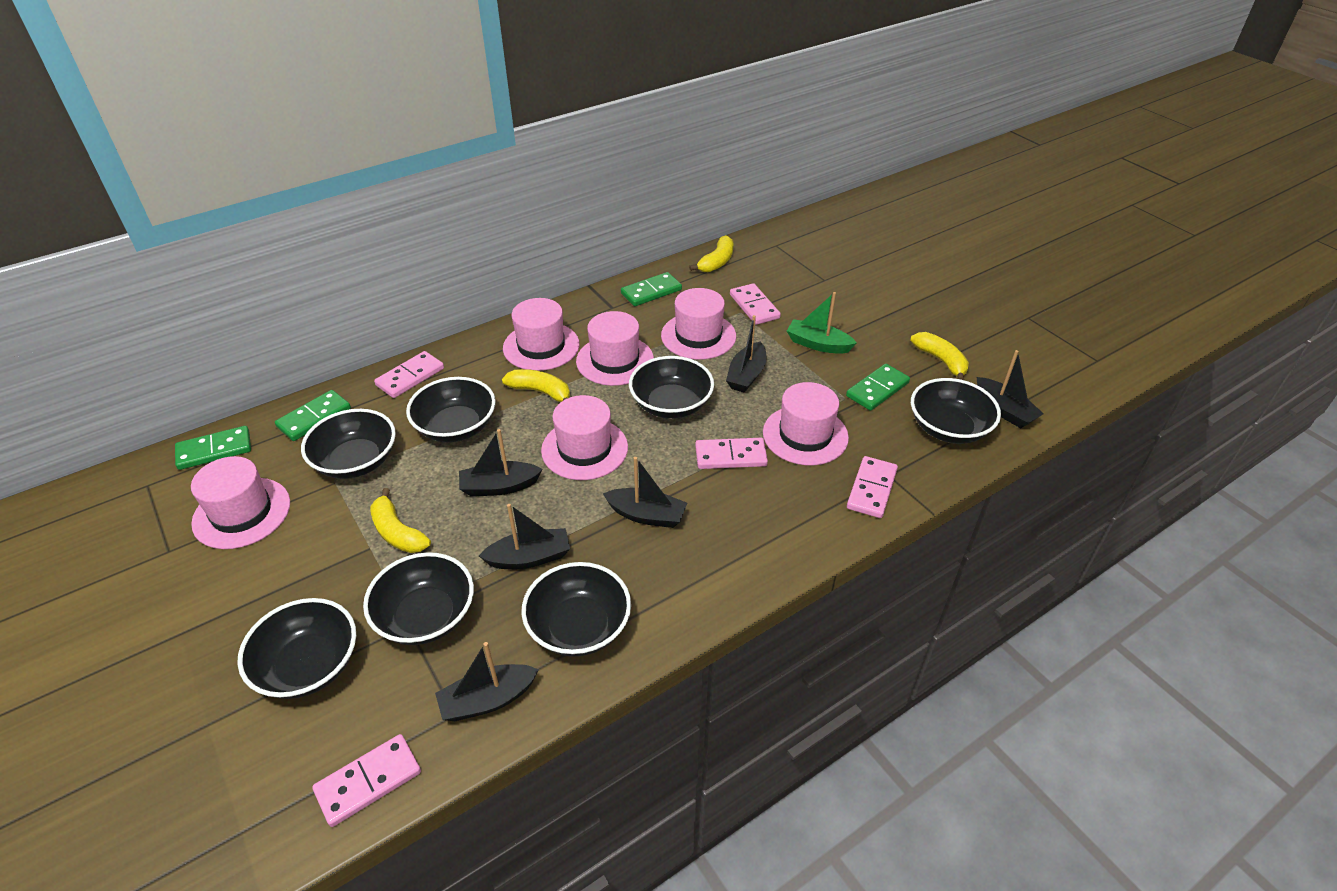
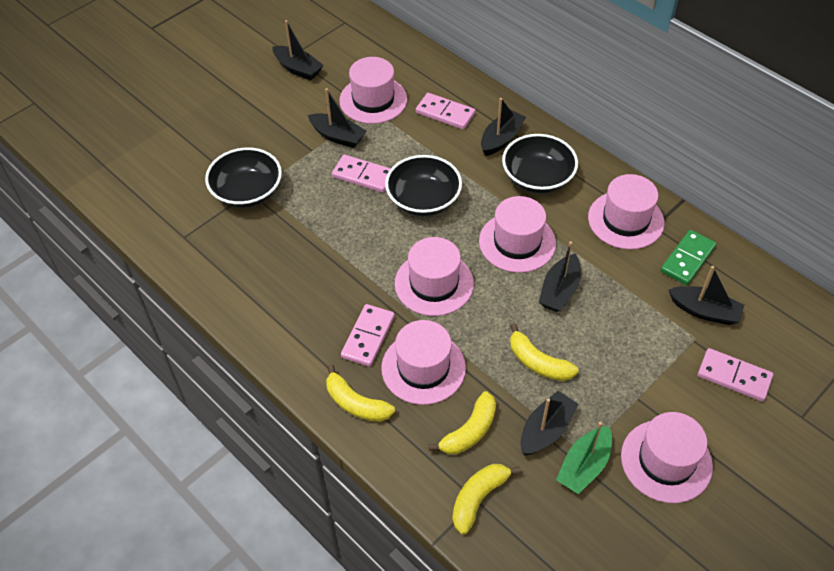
black bowl: 7 -> 3
green domino: 4 -> 1
pink domino: 5 -> 4

